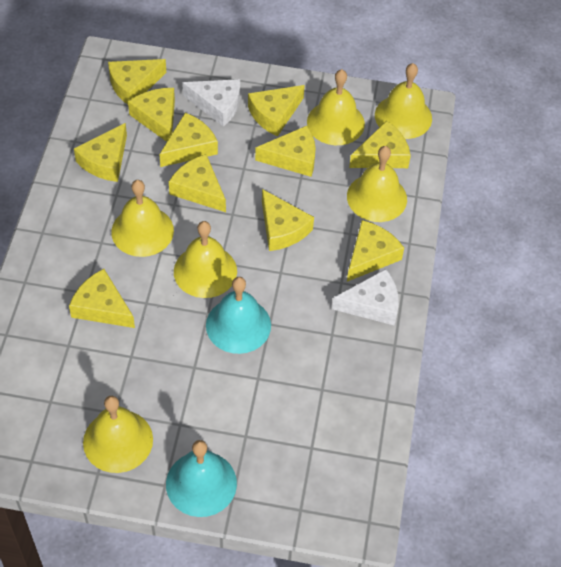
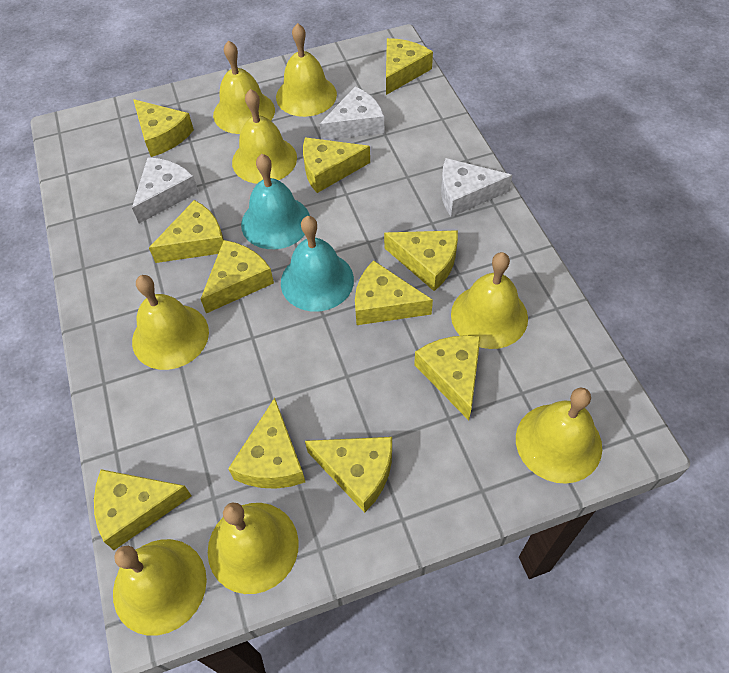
white cheese: 2 -> 3
yellow bell: 6 -> 8

